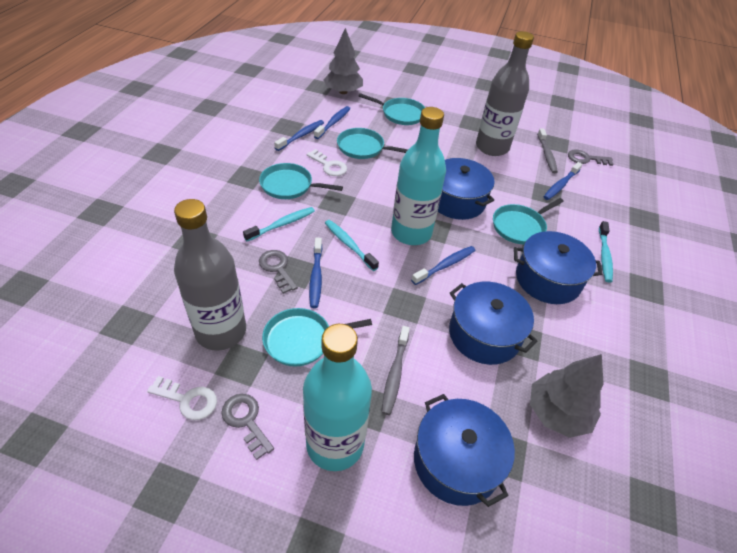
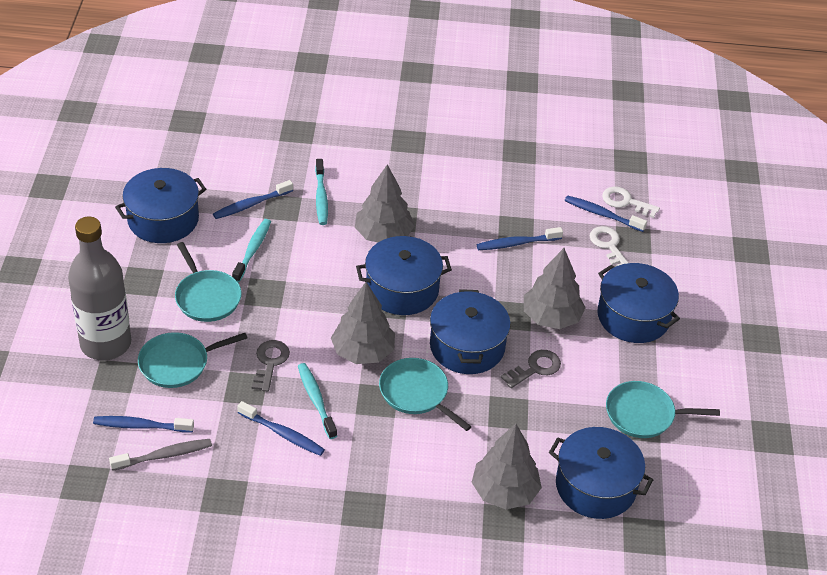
blue pot: 4 -> 5
grey bottle: 2 -> 1
grey key: 3 -> 2
grey toothbrush: 2 -> 1
grey tree: 2 -> 4
turquoise bottle: 2 -> 0
turquoise pan: 5 -> 4

